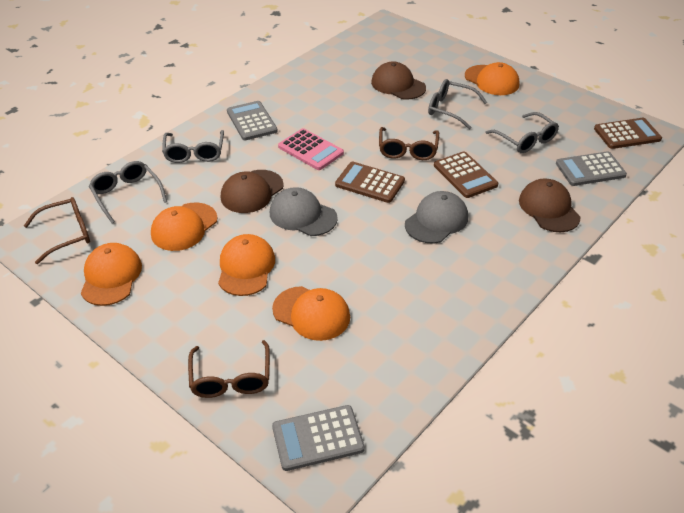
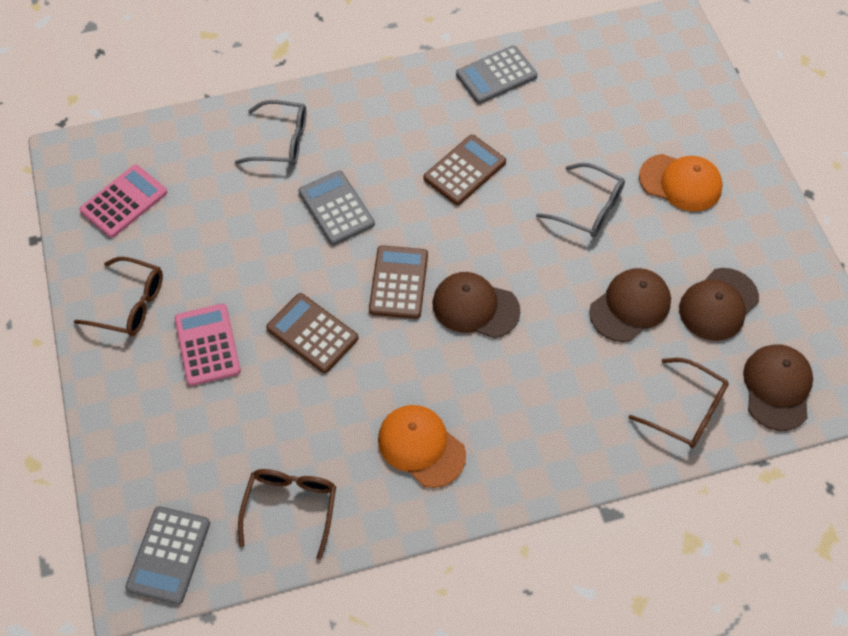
brown cap: 3 -> 4
grey cap: 2 -> 0
grey glasses: 4 -> 2
orange cap: 5 -> 2
pink calculator: 1 -> 2

